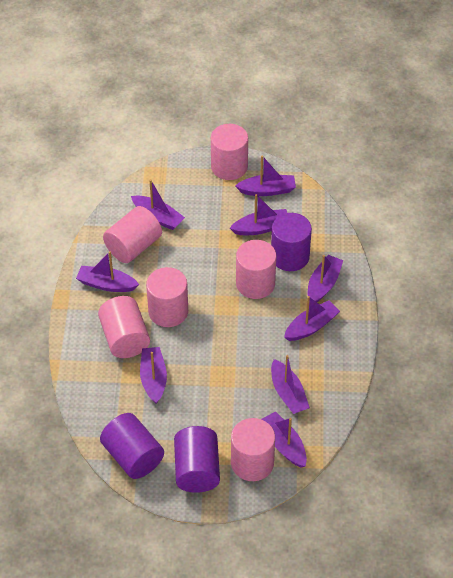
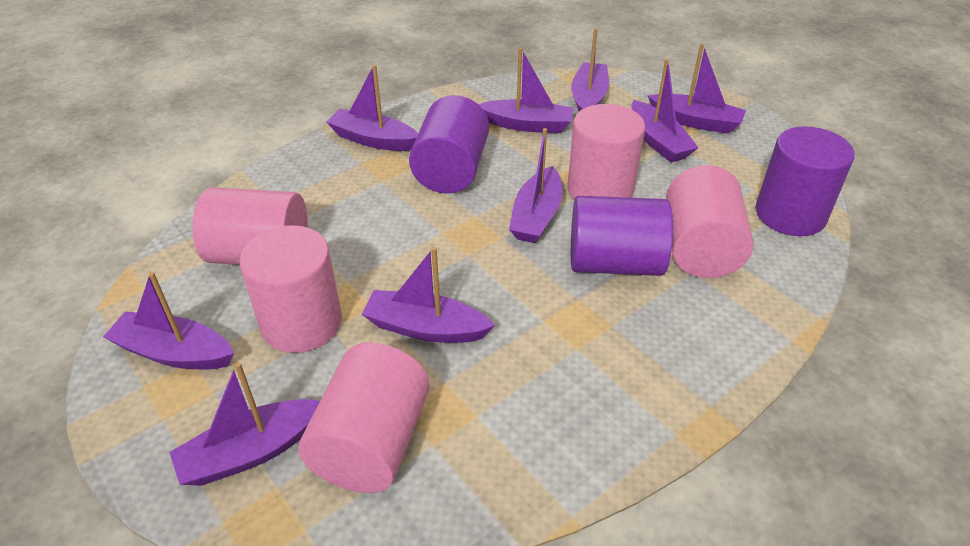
pink cylinder: 6 -> 5

